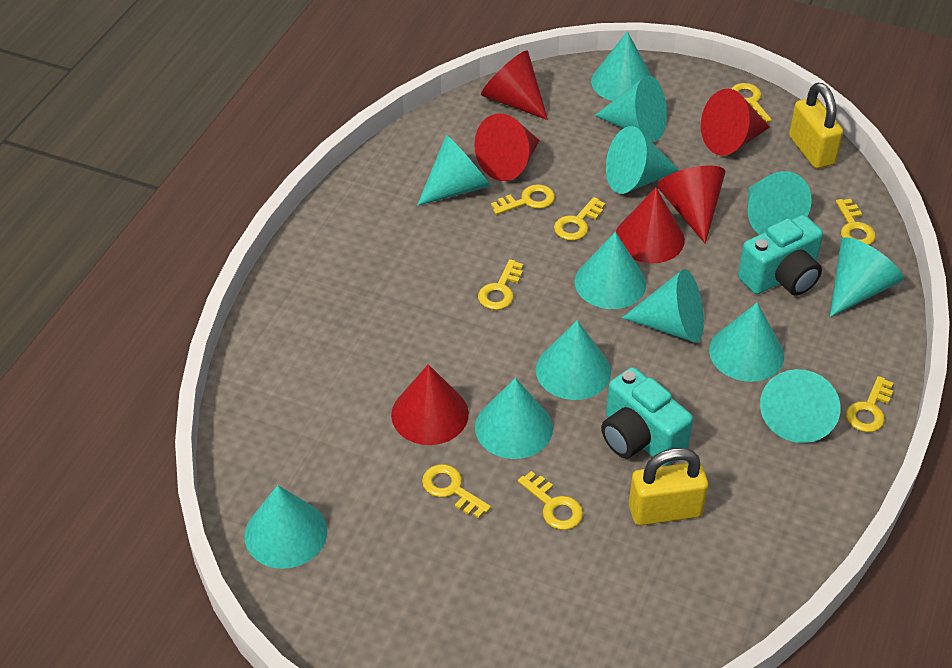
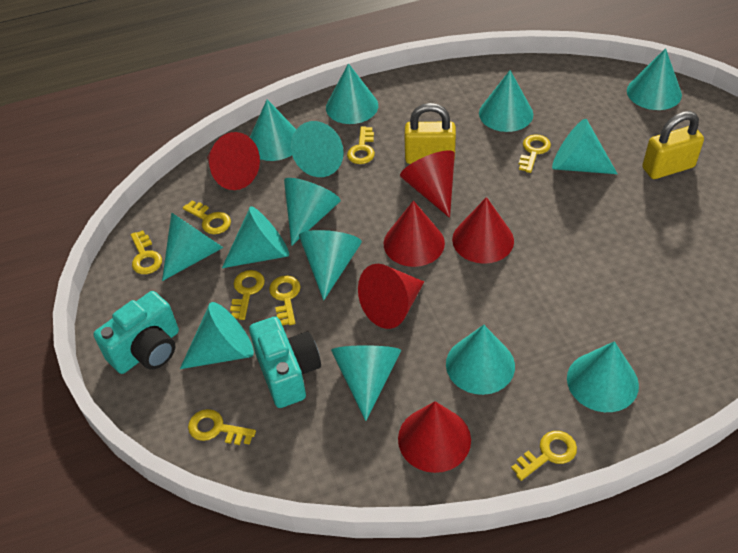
turquoise cone: 13 -> 14

